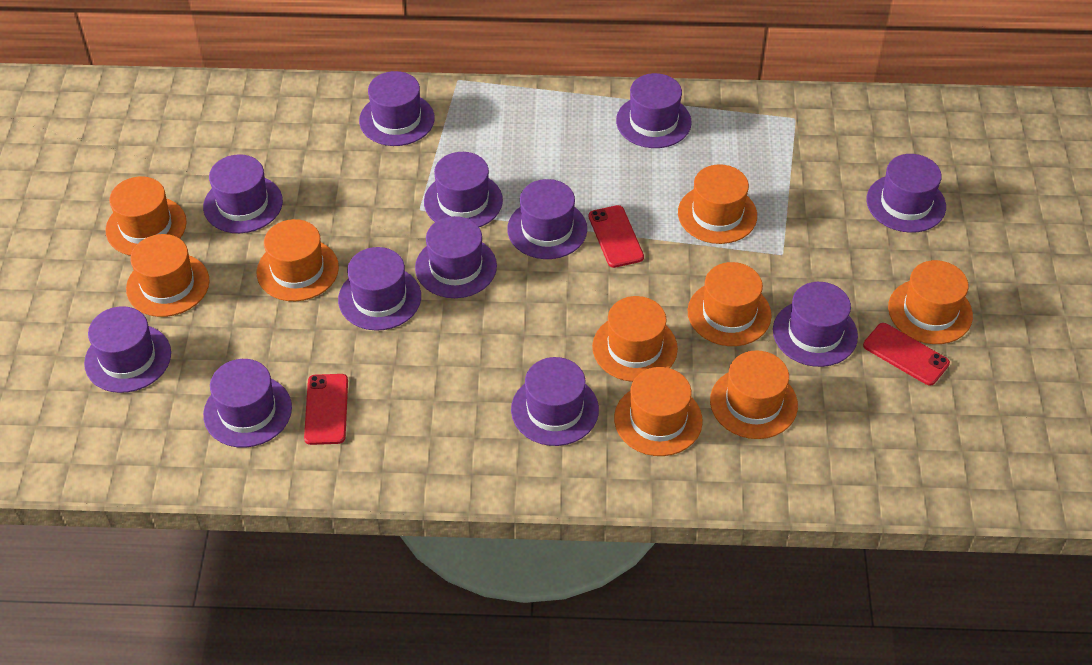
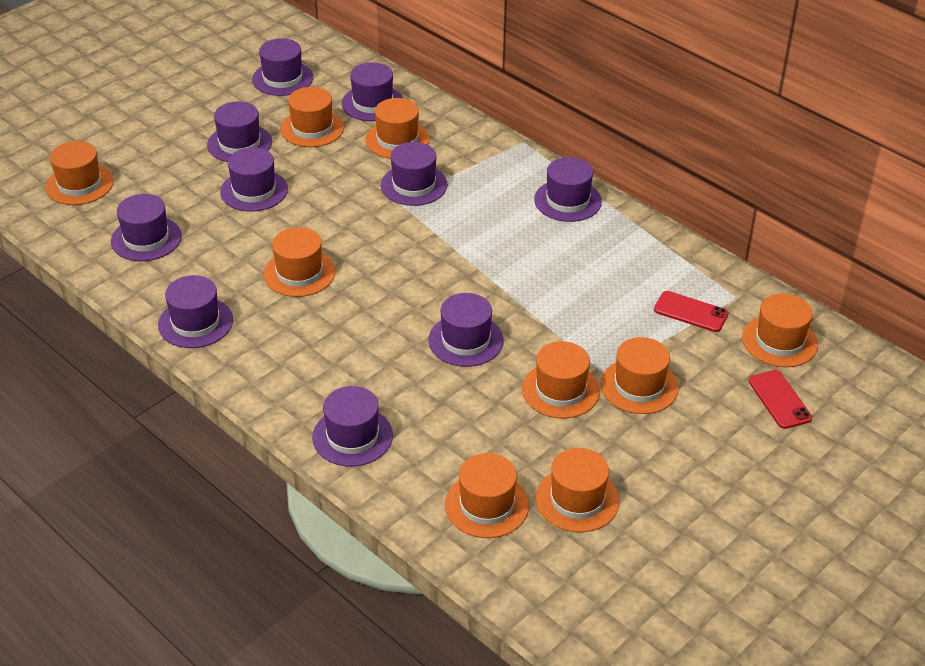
purple hat: 12 -> 10
red phone: 3 -> 2

